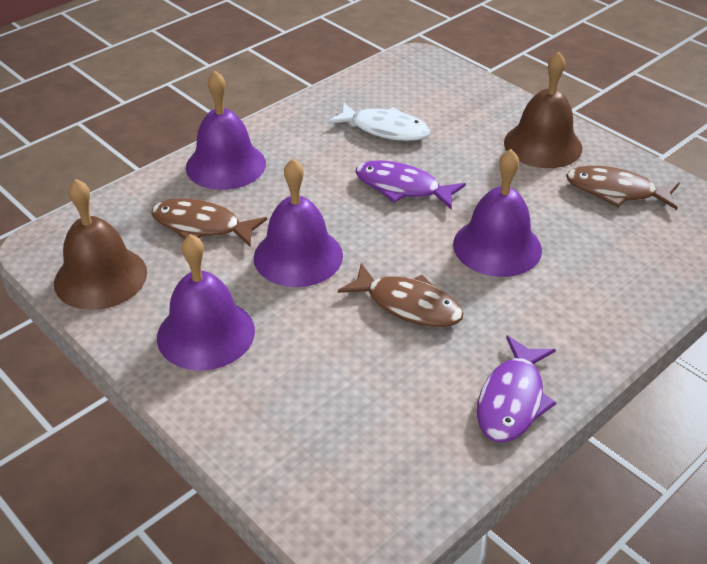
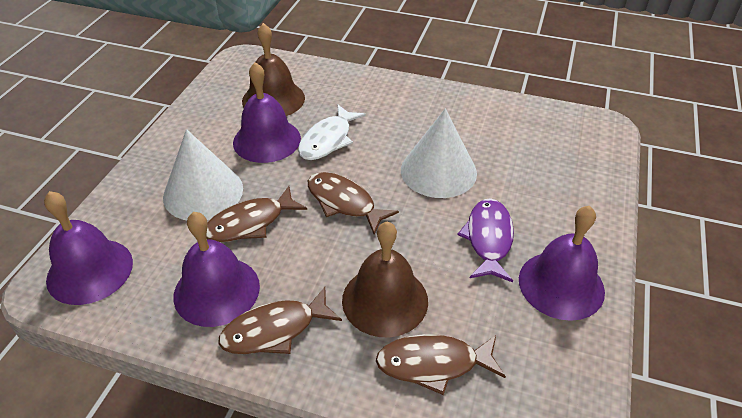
brown fish: 3 -> 4
purple fish: 2 -> 1
white cone: 0 -> 2

